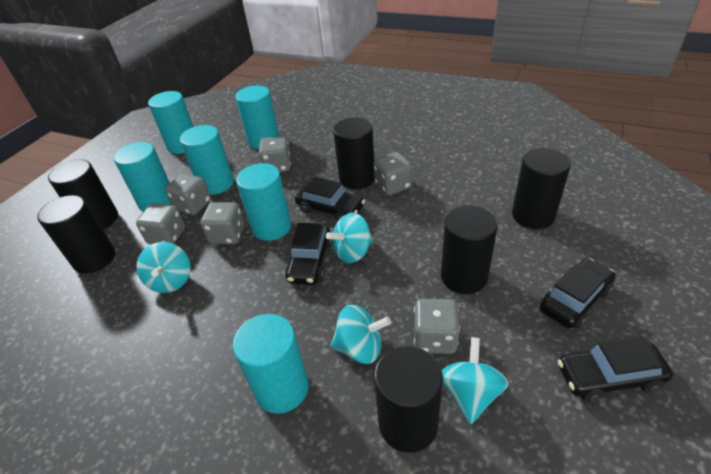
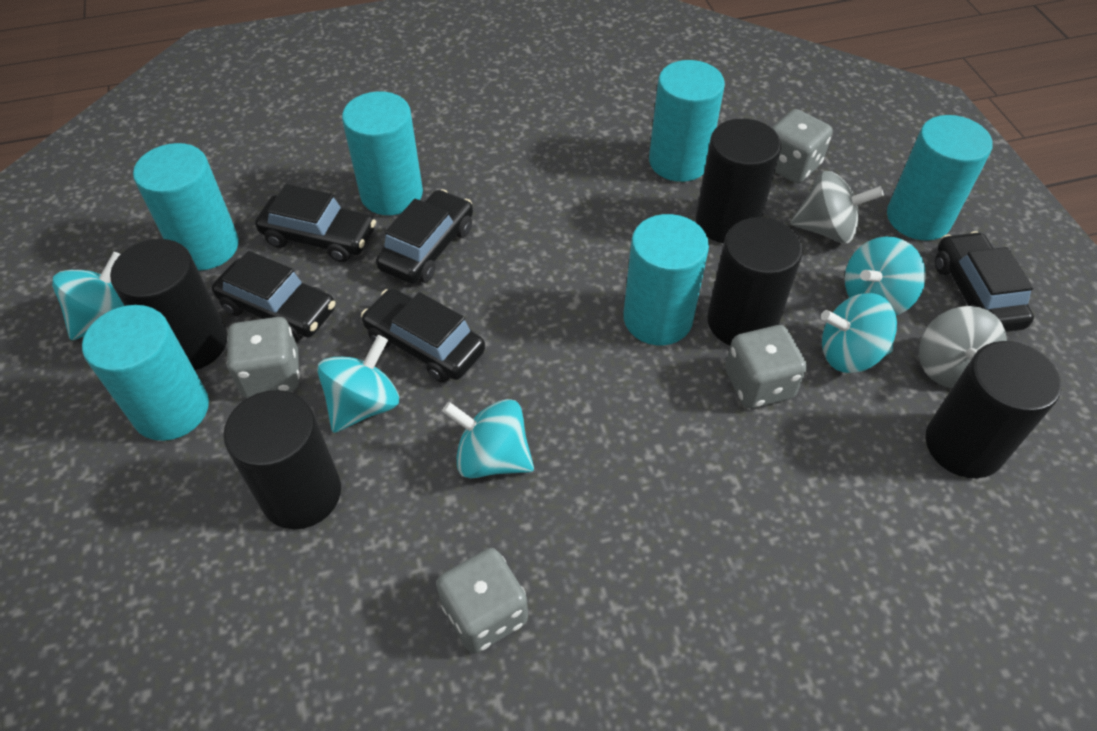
black car: 4 -> 5
black cylinder: 6 -> 5
grey dice: 6 -> 4
grey spinning top: 0 -> 2
turquoise spinning top: 4 -> 5

